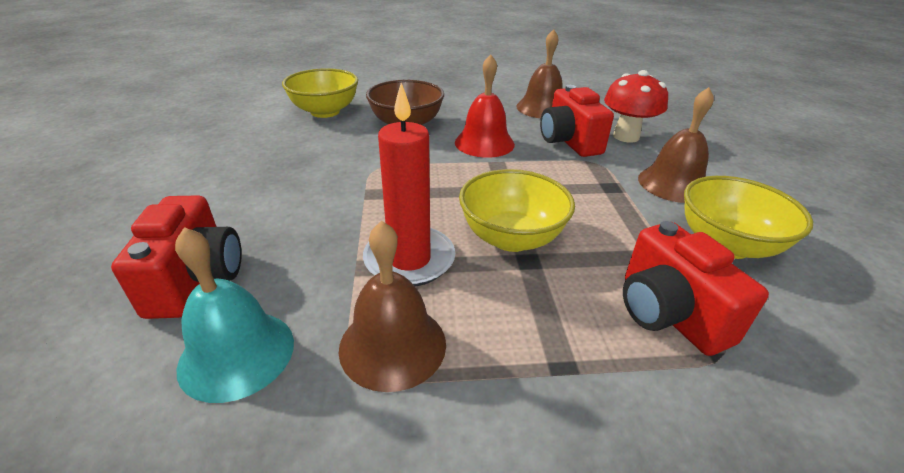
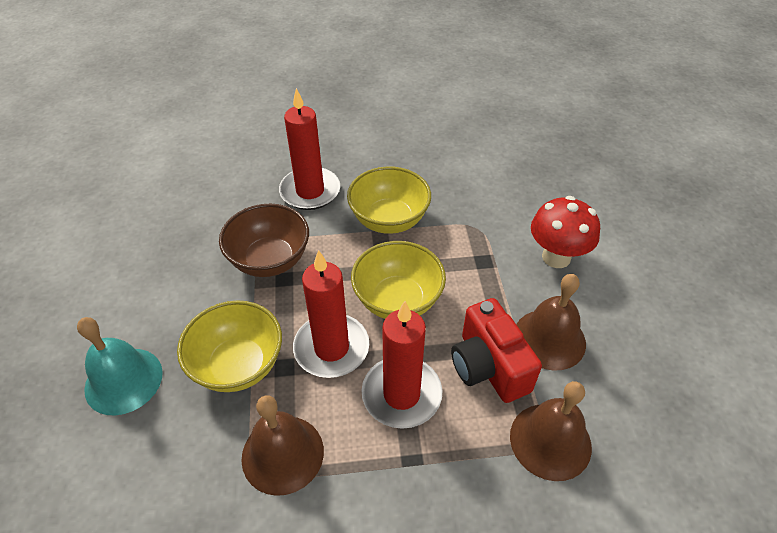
red bell: 1 -> 0
red camera: 3 -> 1
red candle: 1 -> 3

